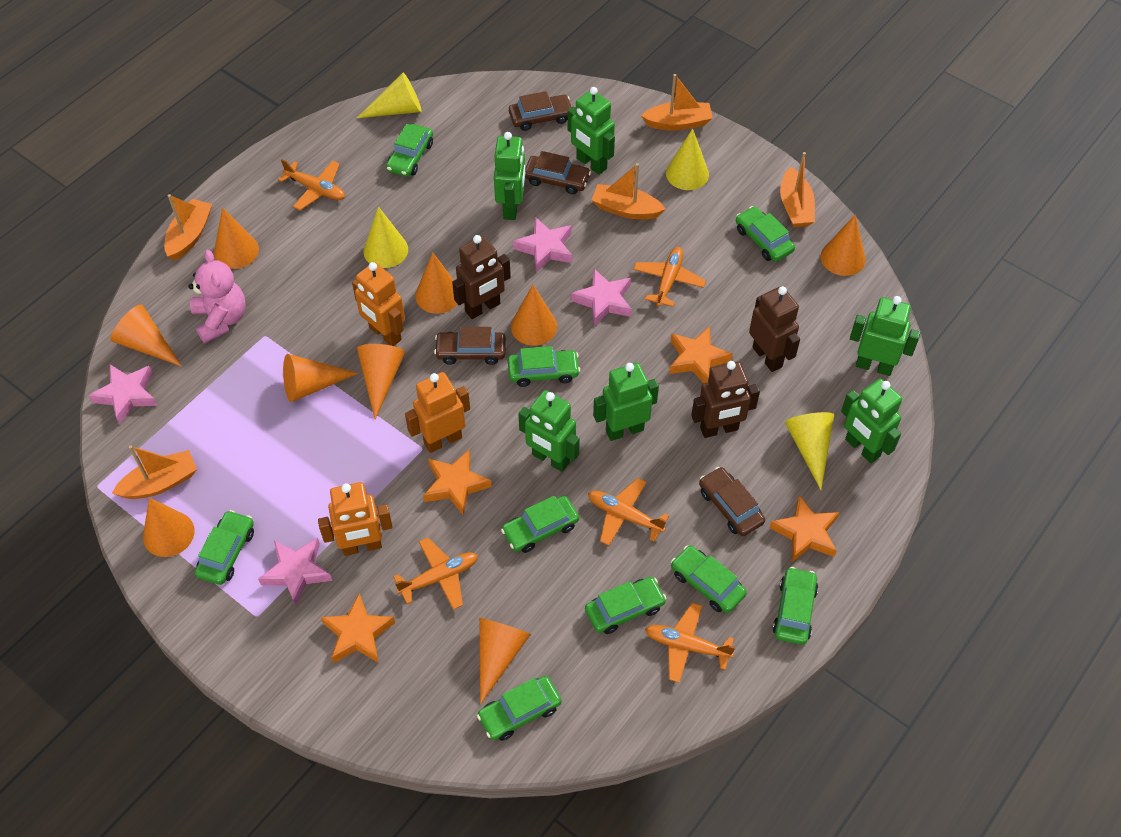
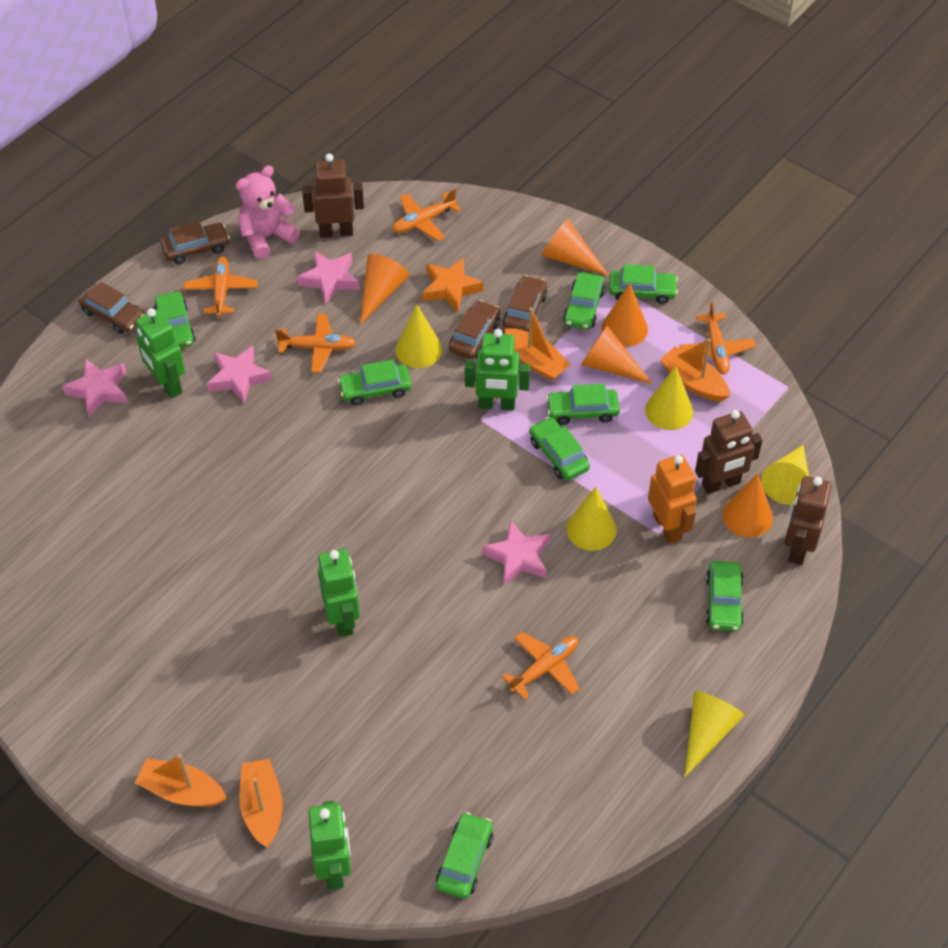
green car: 9 -> 8
green robot: 6 -> 4
orange boat: 5 -> 4
orange cone: 9 -> 5
orange robot: 3 -> 1
orange star: 4 -> 1
yellow cone: 4 -> 5

